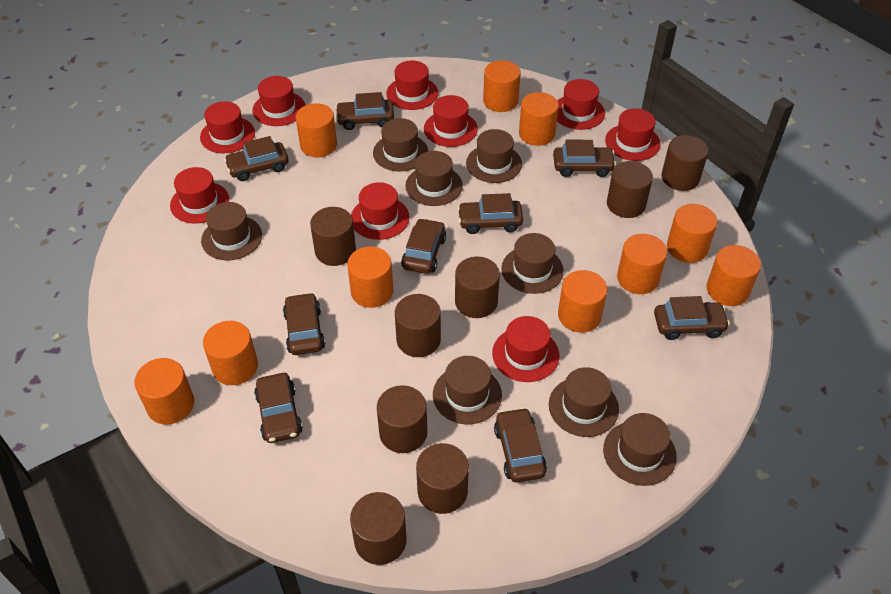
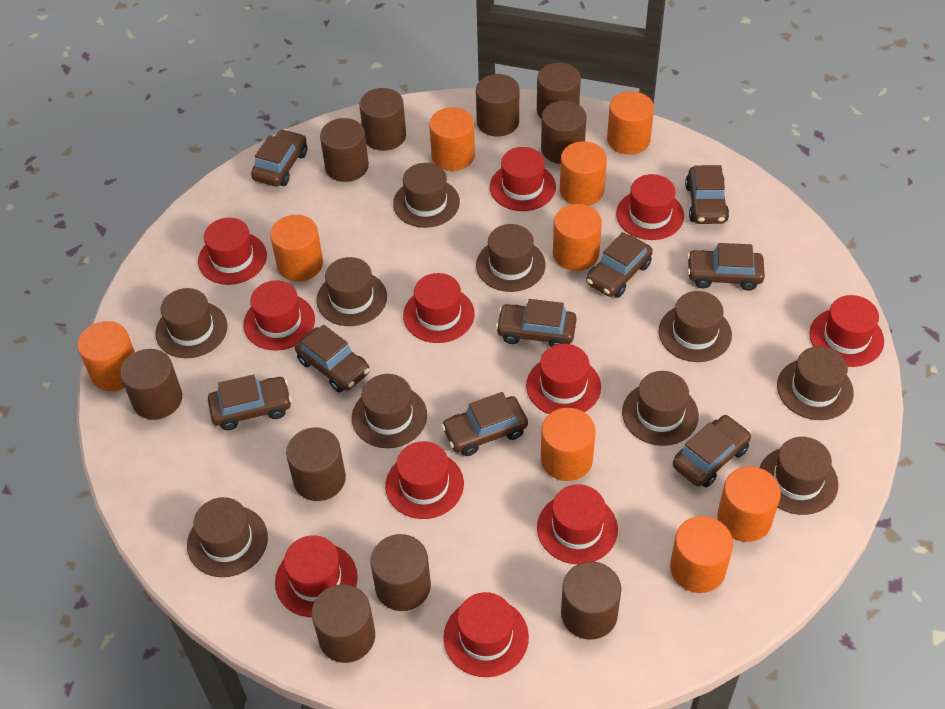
brown cylinder: 8 -> 10
brown hat: 8 -> 10
orange cylinder: 10 -> 9
red hat: 9 -> 11

